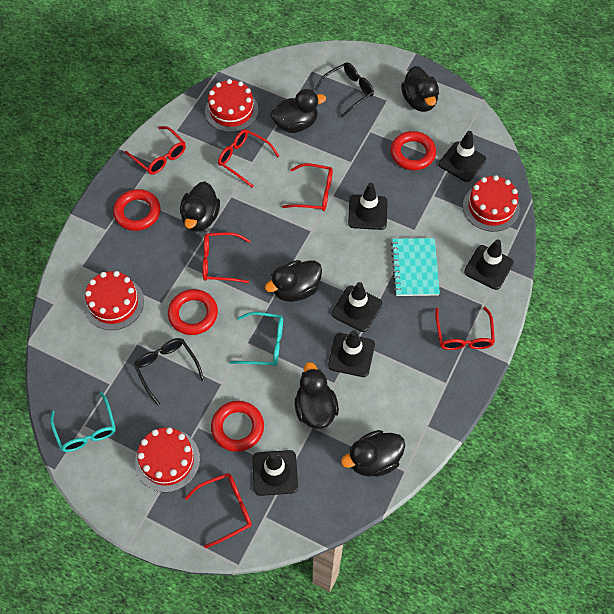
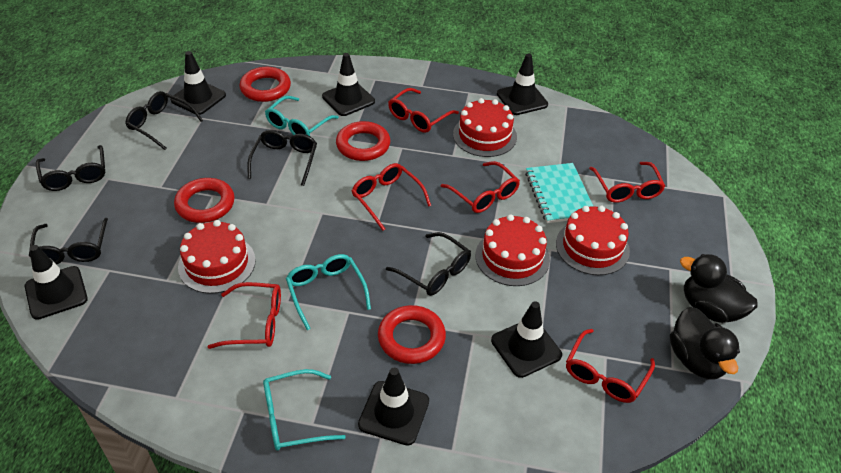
black duck: 6 -> 2
black glasses: 2 -> 5
turquoise glasses: 2 -> 3

